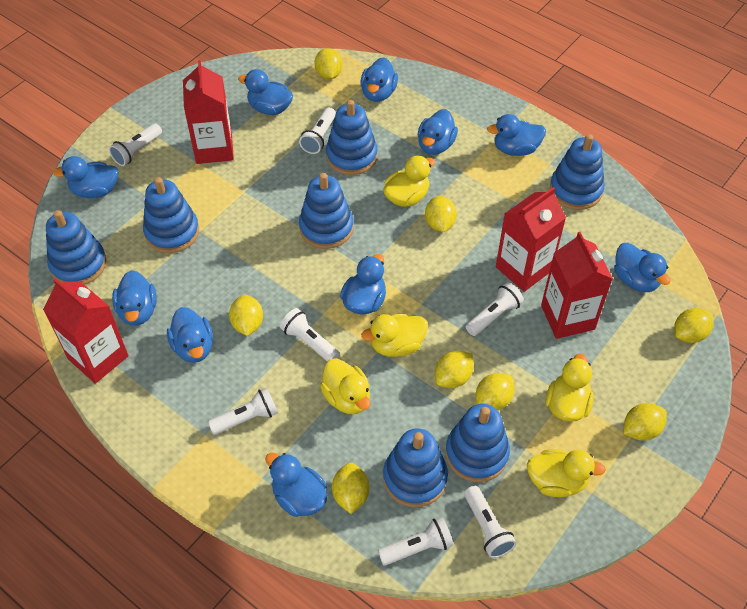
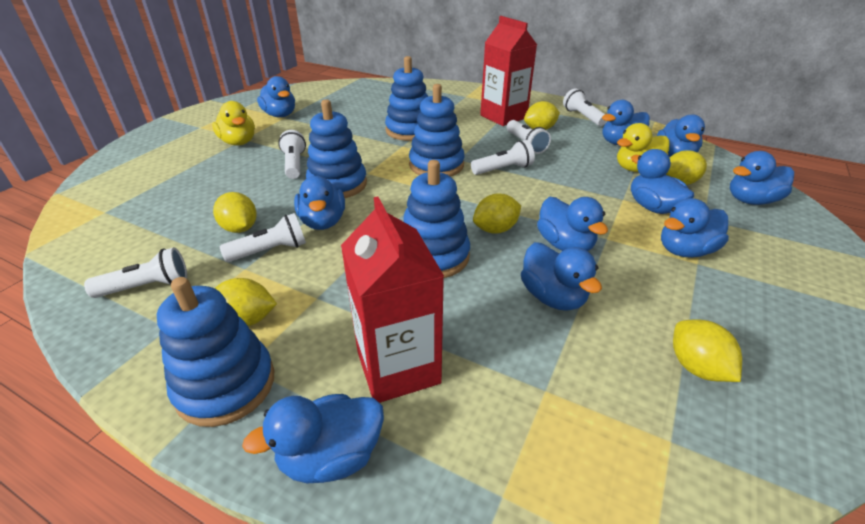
blue stacking toy: 7 -> 5
red carton: 4 -> 2
white flashlight: 7 -> 6
yellow duck: 5 -> 2
yellow lemon: 8 -> 6

